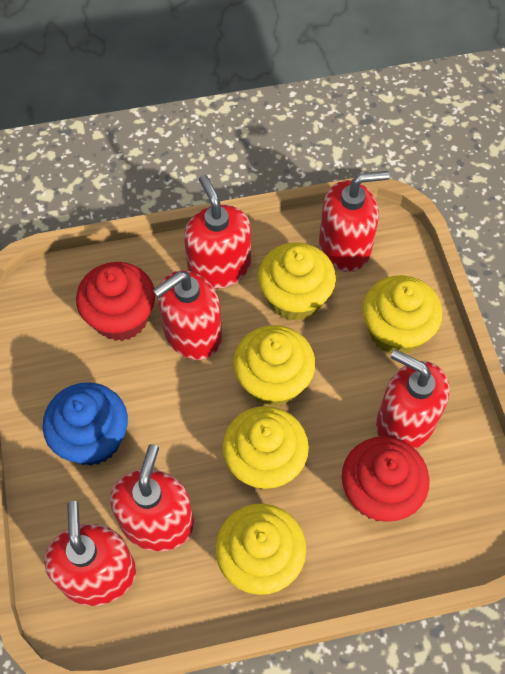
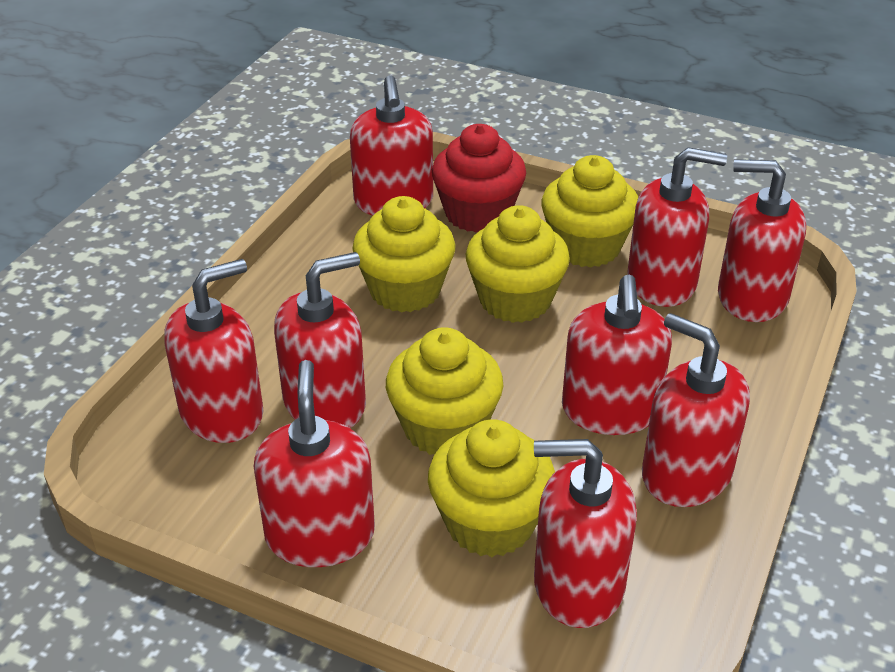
blue cupcake: 1 -> 0
red cupcake: 2 -> 1
red soap dispenser: 6 -> 9

